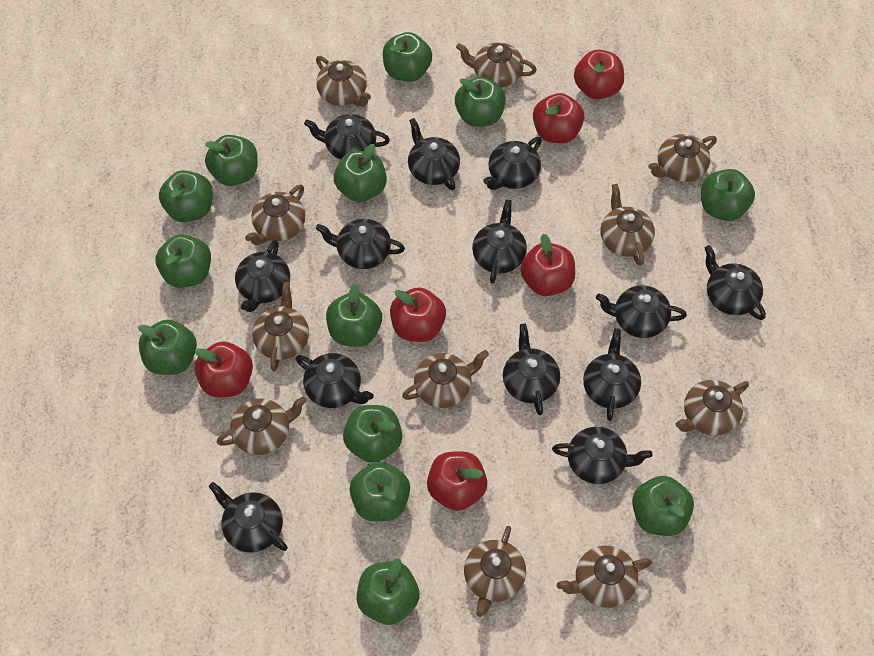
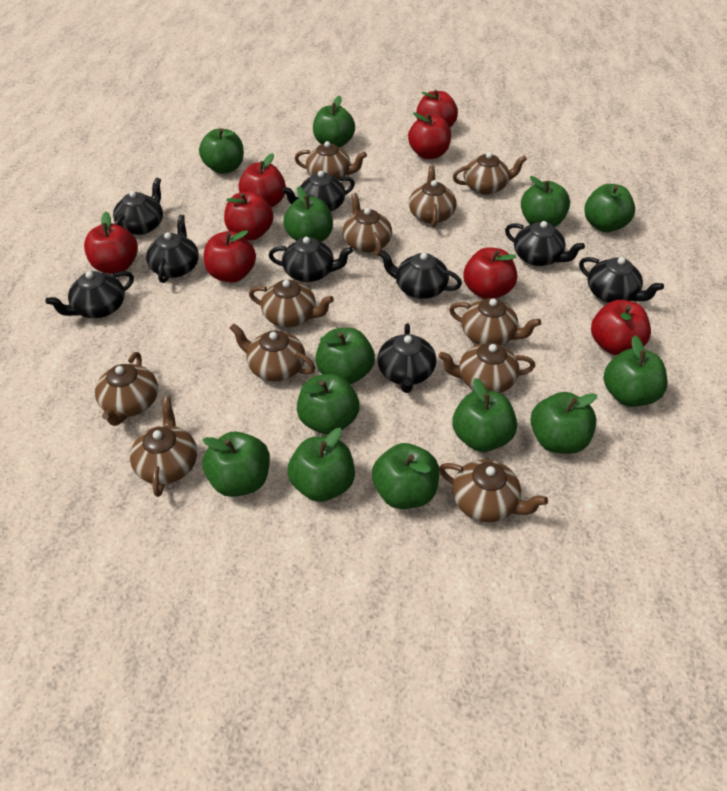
black teapot: 13 -> 9
red apple: 6 -> 8

